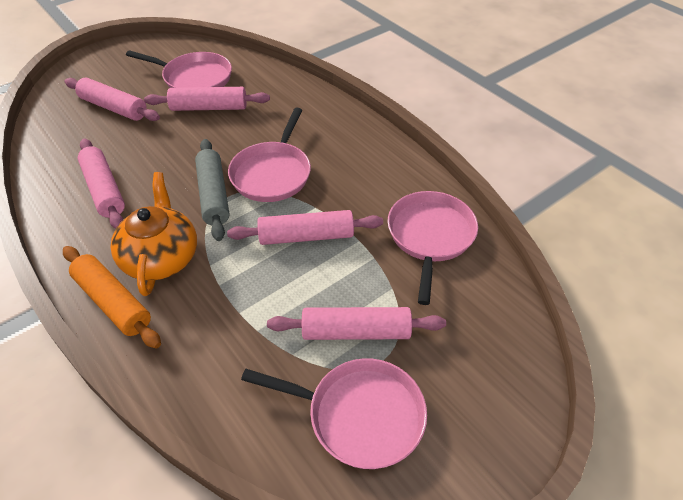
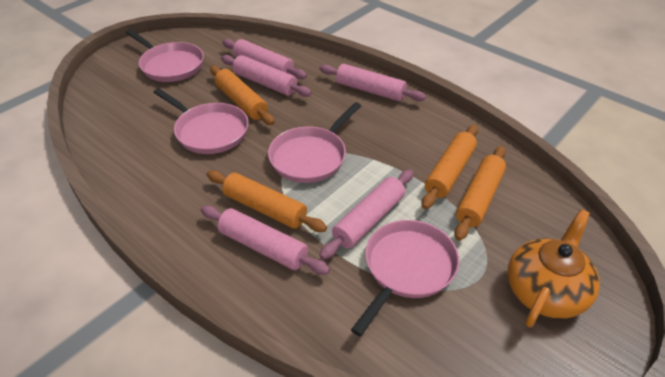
grey rolling pin: 1 -> 0
orange rolling pin: 1 -> 4

